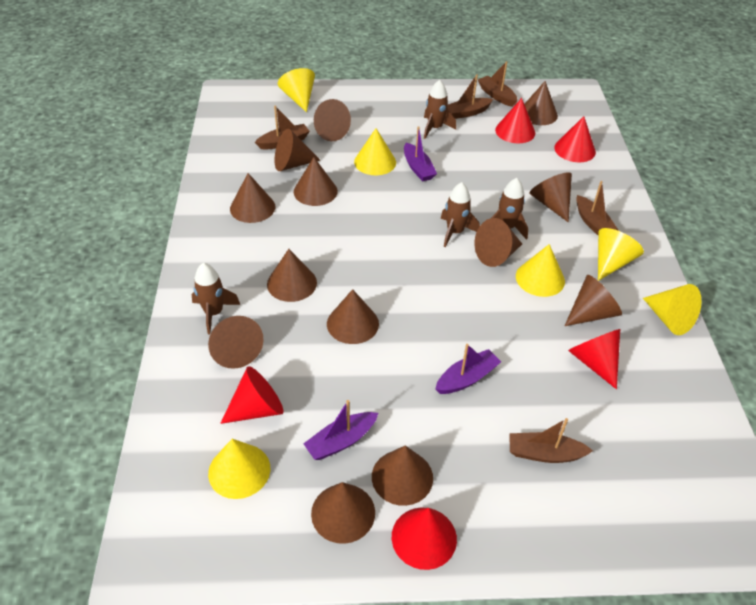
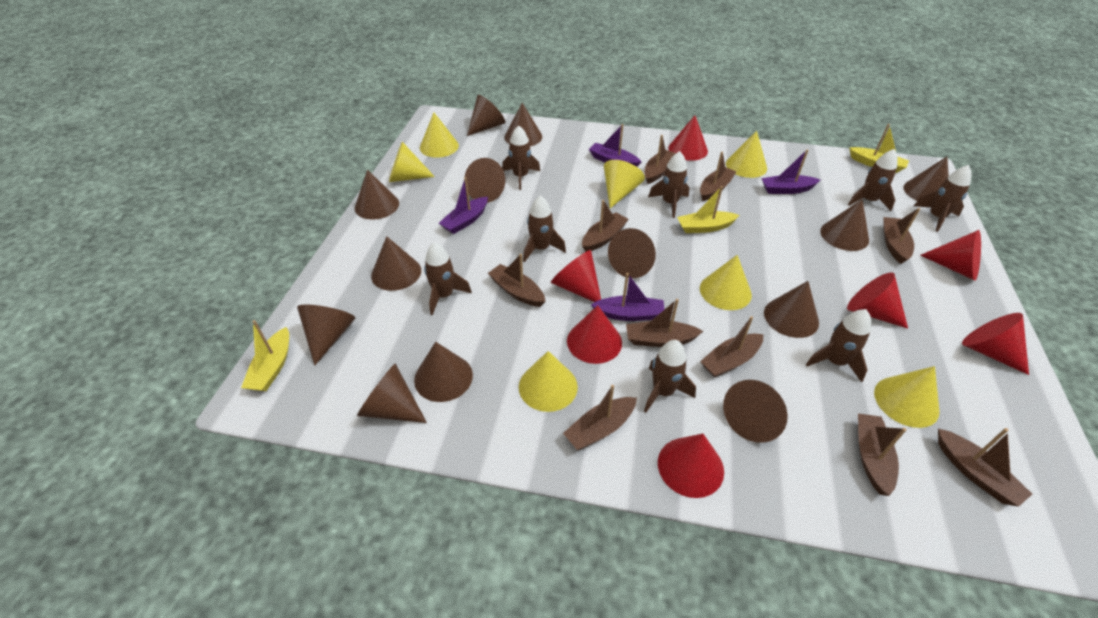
brown boat: 5 -> 10
brown rocket: 4 -> 8
purple boat: 3 -> 4
red cone: 5 -> 7
yellow boat: 0 -> 3
yellow cone: 6 -> 7

